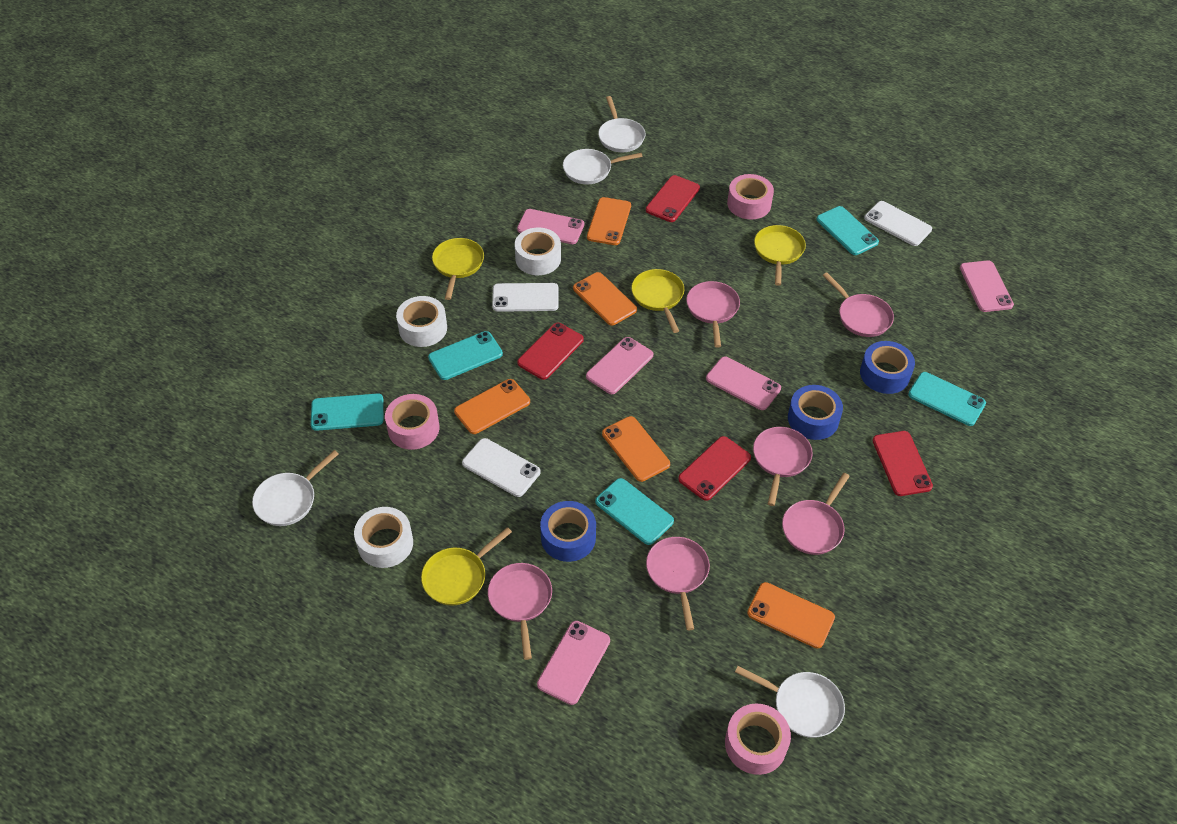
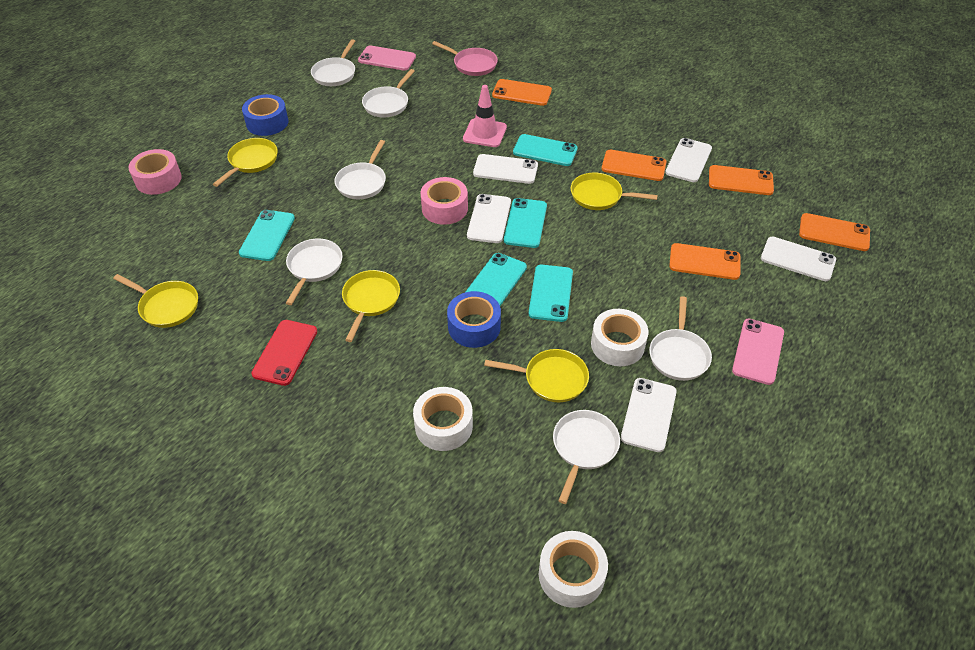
blue tape: 3 -> 2
pink pan: 6 -> 1
pink phone: 5 -> 2
pink tape: 3 -> 2
pink traffic cone: 0 -> 1
red phone: 4 -> 1
white pan: 4 -> 6
white phone: 3 -> 5
yellow pan: 4 -> 5

